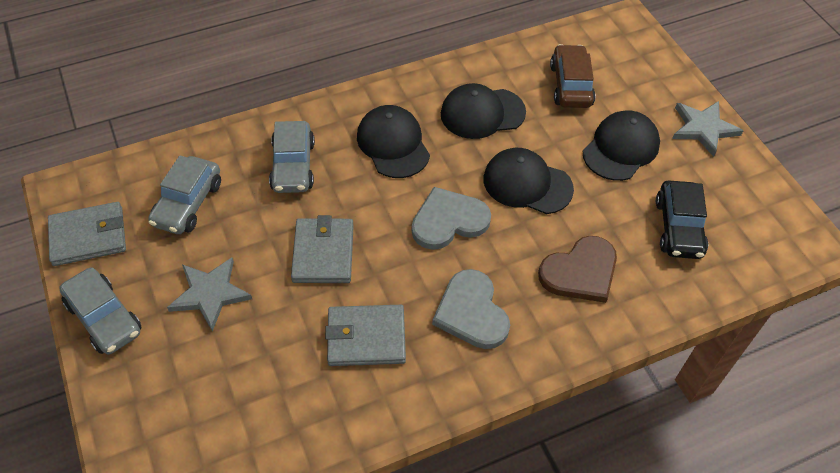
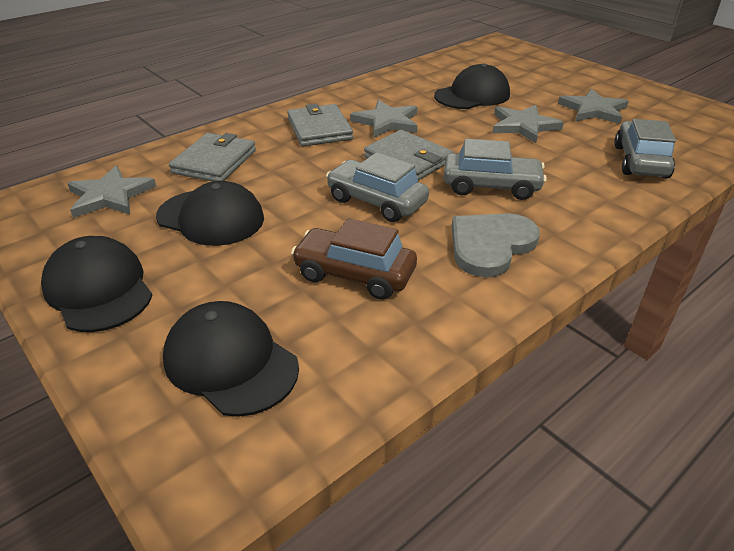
black car: 1 -> 0
brown heart: 1 -> 0
grey heart: 2 -> 1
grey star: 2 -> 4

